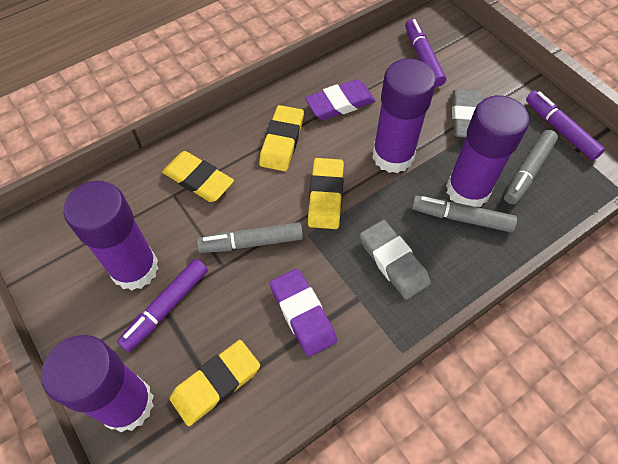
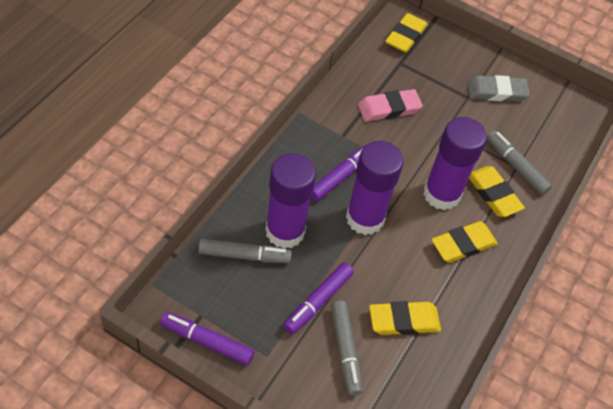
grey eraser: 2 -> 1
pink eraser: 0 -> 1
purple eraser: 2 -> 0
purple glue stick: 4 -> 3

